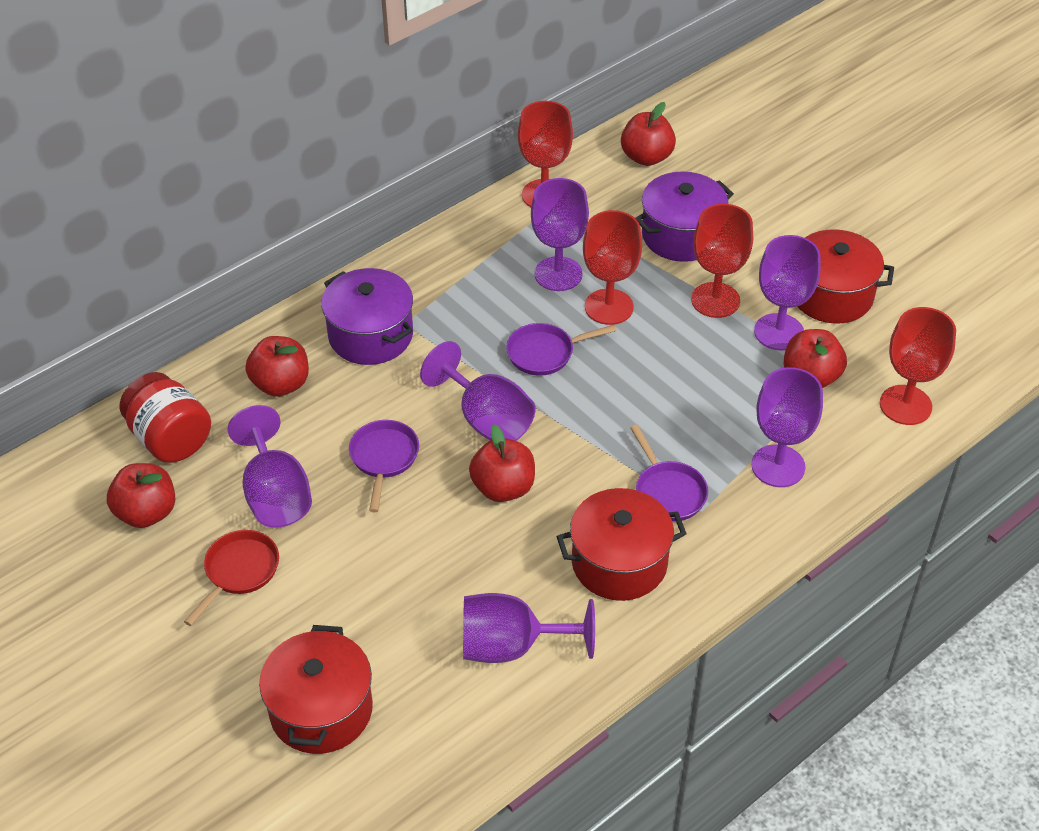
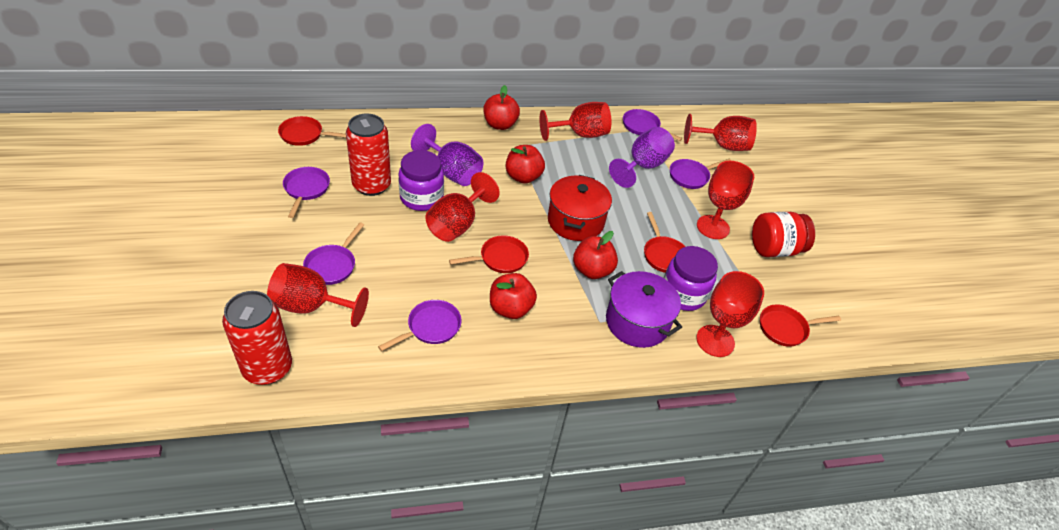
purple goblet: 6 -> 2
purple jar: 0 -> 2
purple pan: 3 -> 5
purple pot: 2 -> 1
red apple: 5 -> 4
red can: 0 -> 2
red goblet: 4 -> 6
red pan: 1 -> 4
red pot: 3 -> 1

